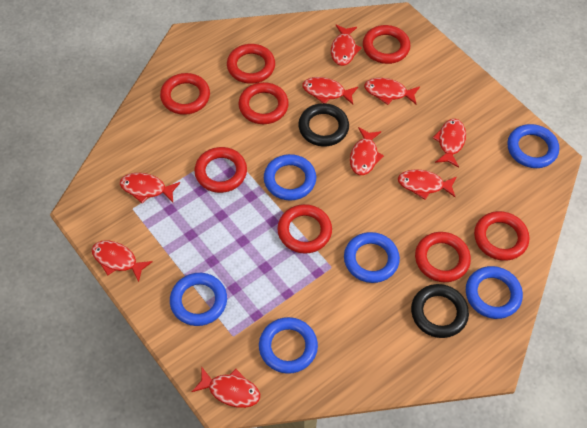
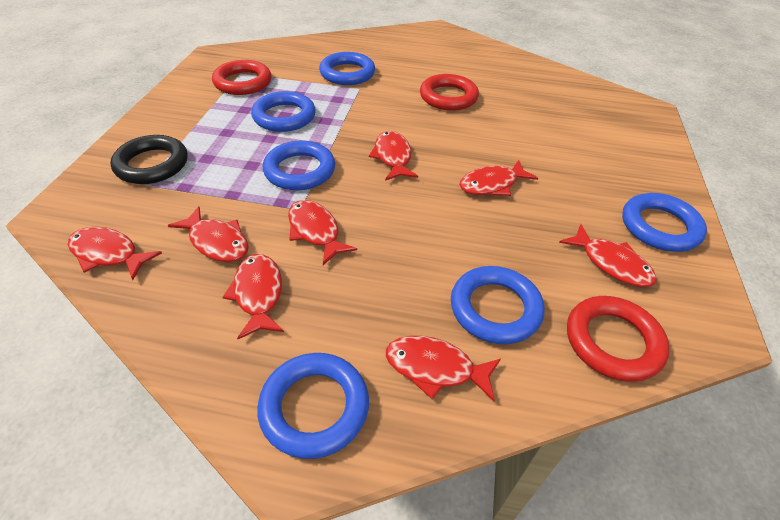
black ring: 2 -> 1
red fish: 9 -> 8
red ring: 8 -> 3

